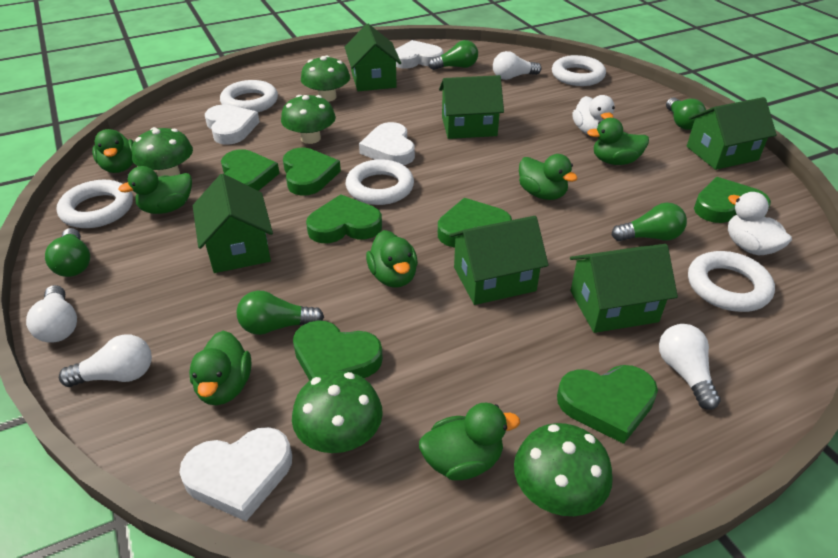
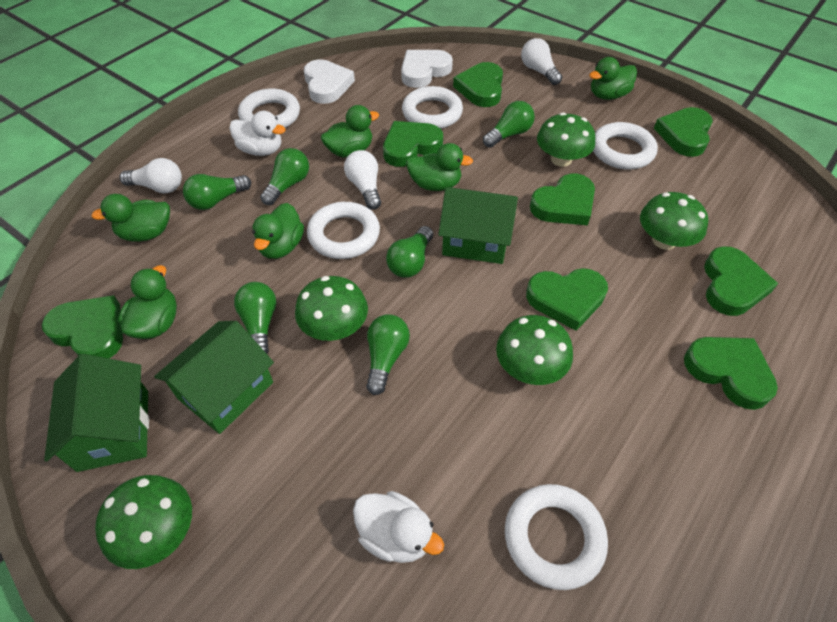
green duck: 7 -> 6
green heart: 7 -> 8
green house: 6 -> 3
green light bulb: 5 -> 6
white heart: 4 -> 2
white light bulb: 4 -> 3

